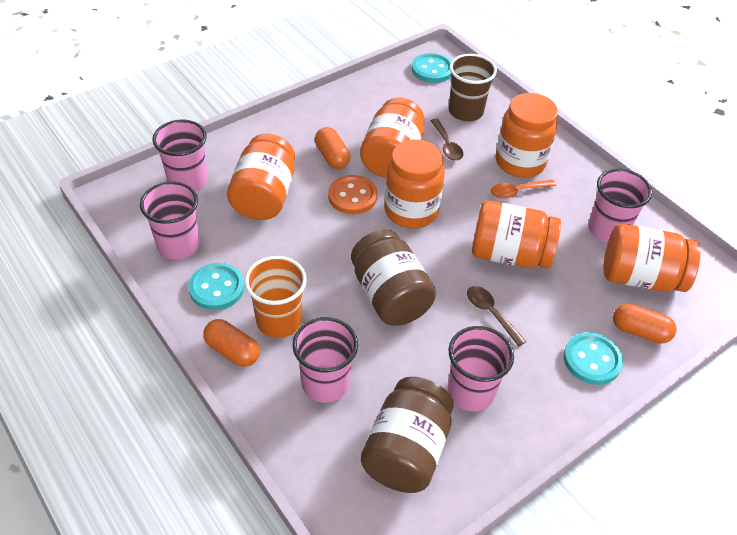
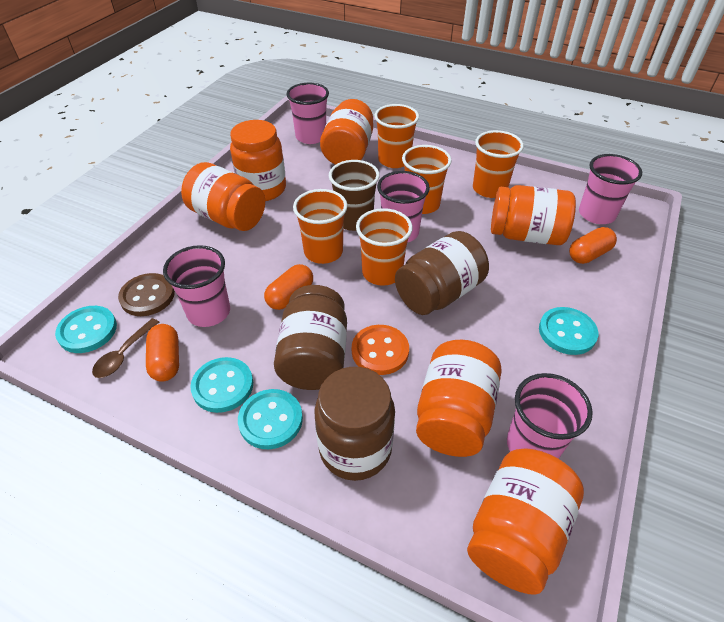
brown button: 0 -> 1
brown jar: 2 -> 3
brown spoon: 2 -> 1
orange cup: 1 -> 5
orange spoon: 1 -> 0
turquoise button: 3 -> 4

